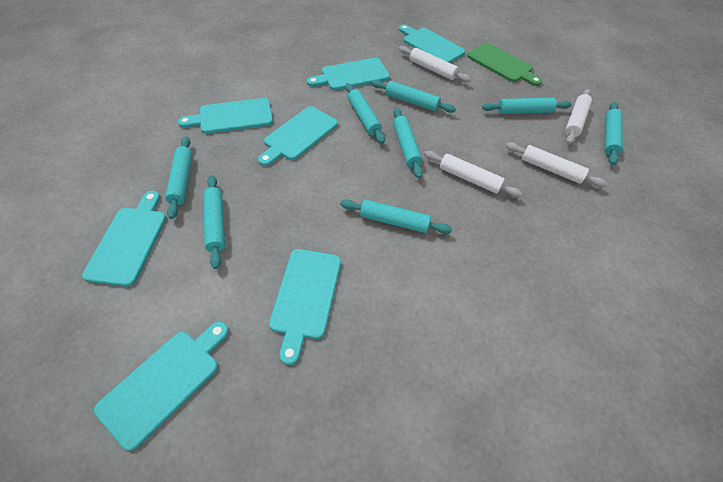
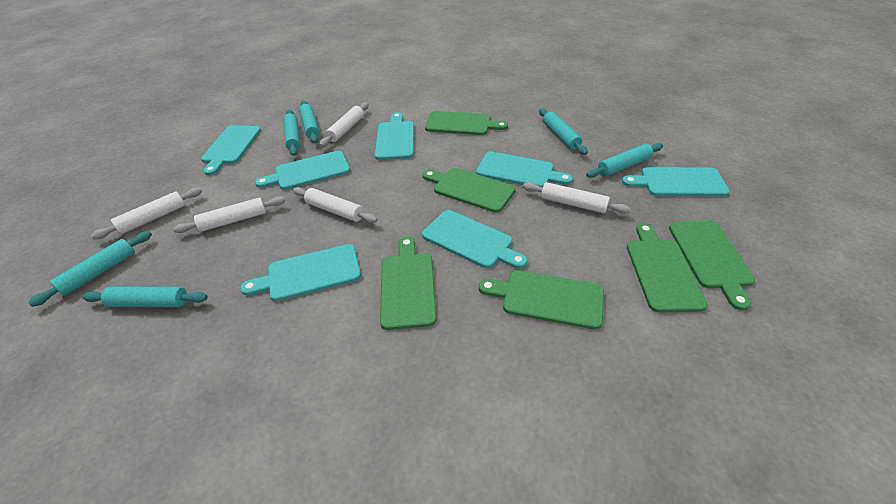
green cutting board: 1 -> 6
turquoise rolling pin: 8 -> 6
white rolling pin: 4 -> 5

